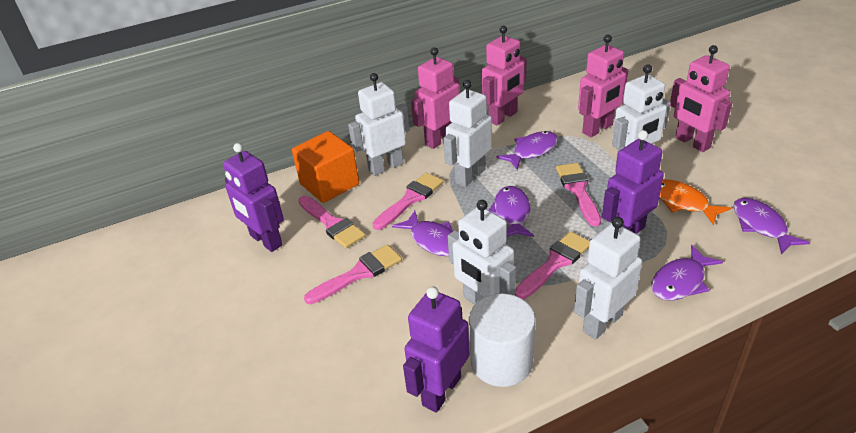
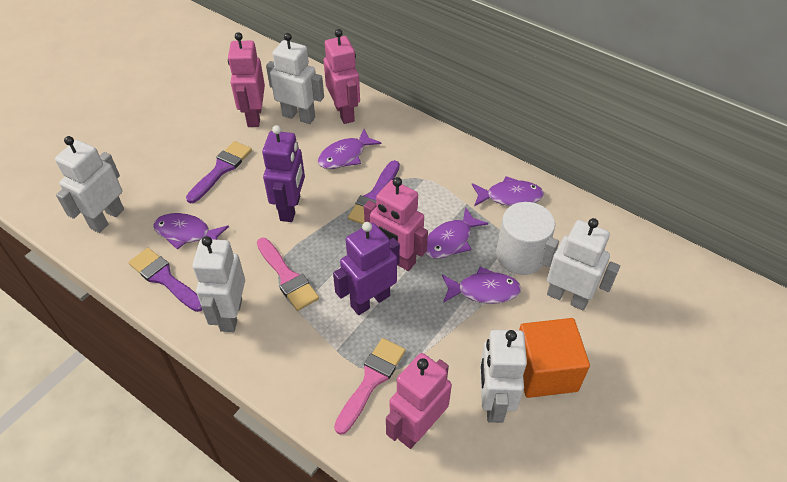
orange fish: 1 -> 0
pink brush: 5 -> 2
purple brush: 0 -> 3
purple robot: 3 -> 2

